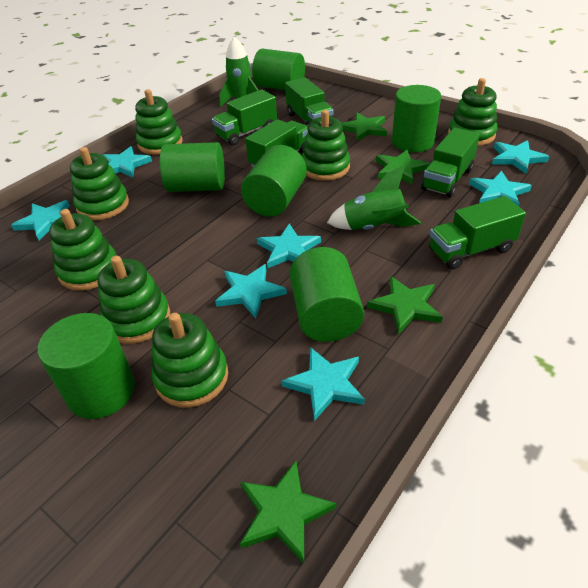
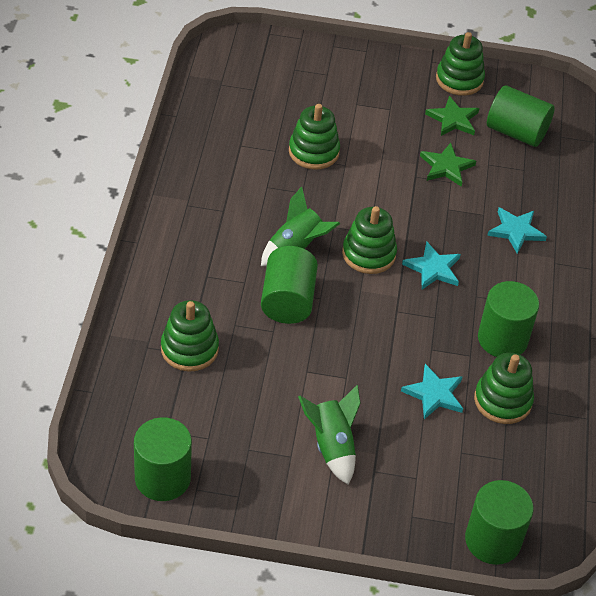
green cylinder: 6 -> 5
green stacking toy: 7 -> 5
green star: 4 -> 2
green truck: 5 -> 0
turquoise star: 7 -> 3

